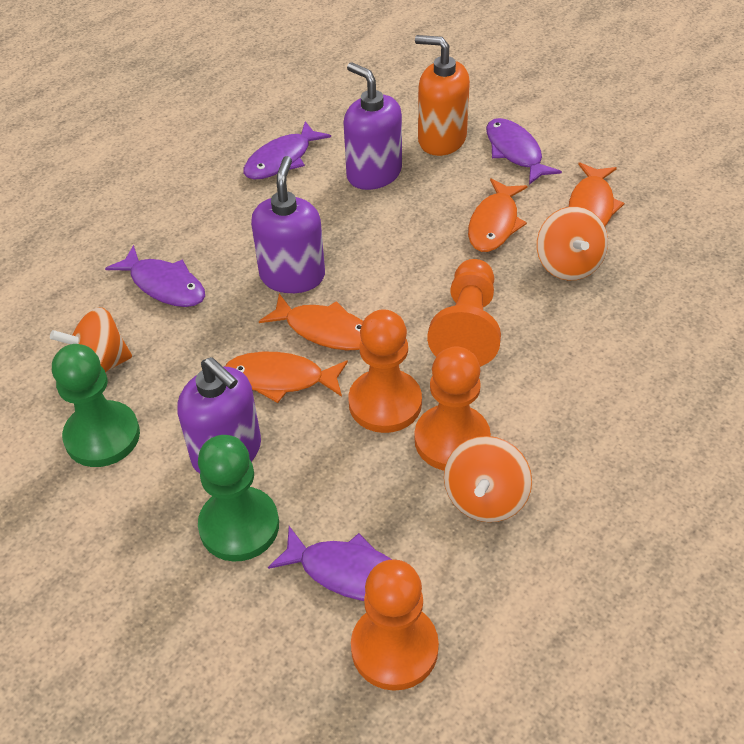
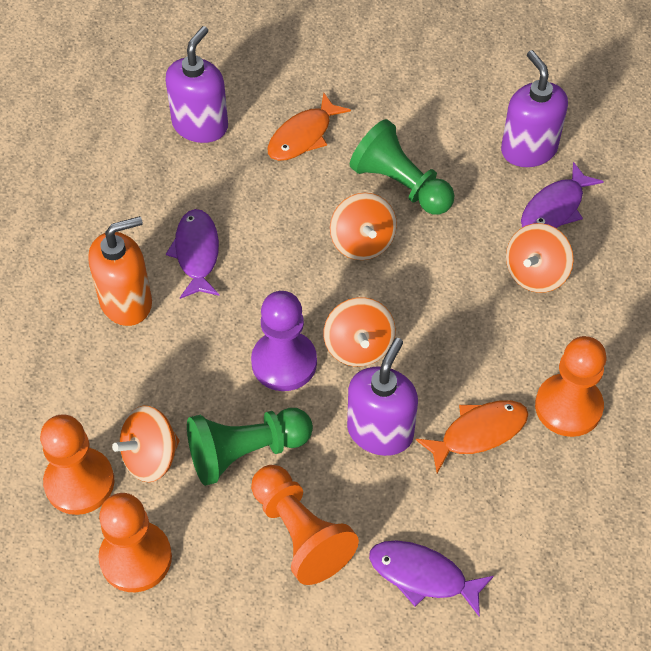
orange fish: 4 -> 2
orange spinning top: 3 -> 4
purple fish: 4 -> 3
purple pawn: 0 -> 1

